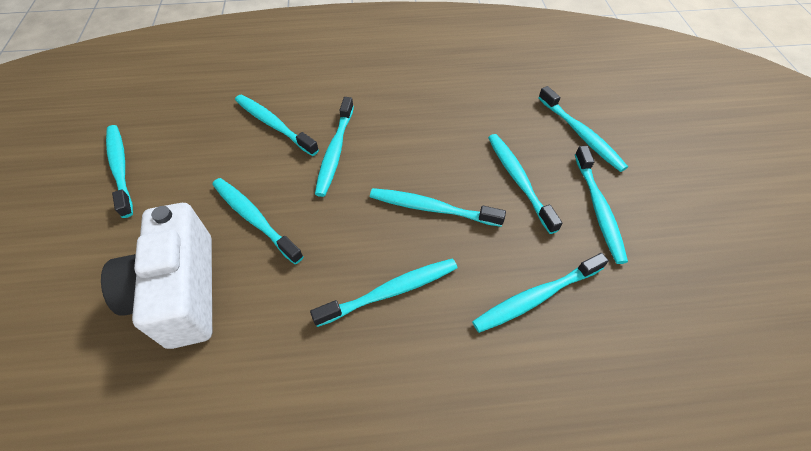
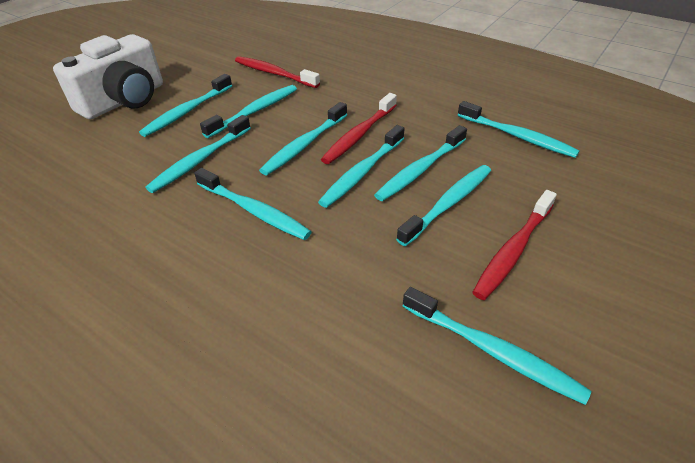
red toothbrush: 0 -> 3

